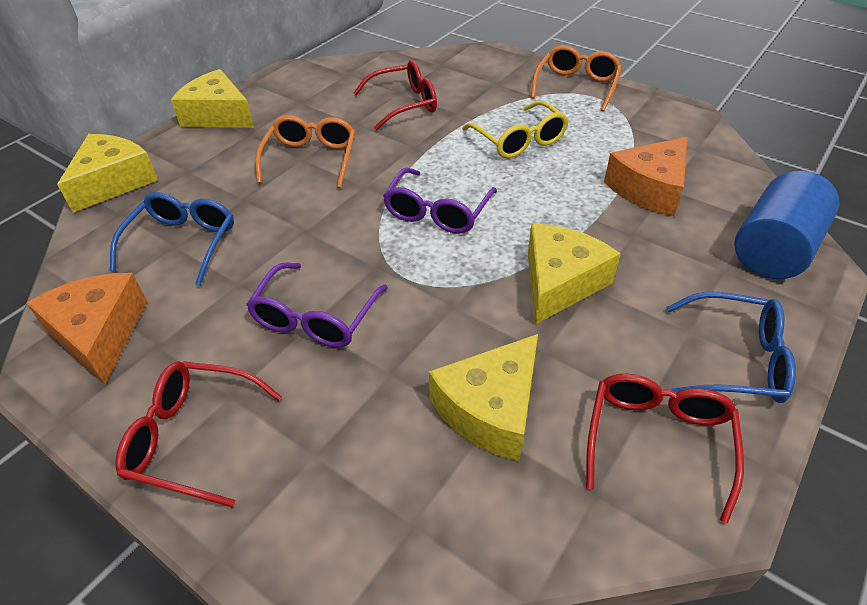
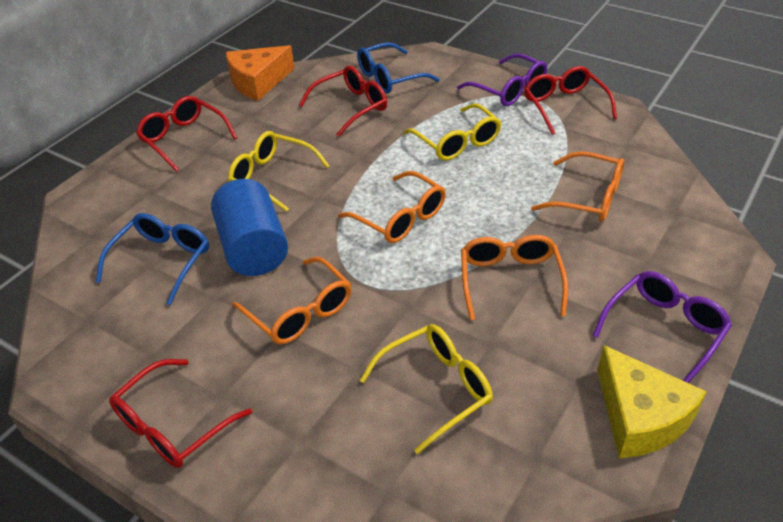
orange cheese: 2 -> 1
orange glasses: 2 -> 4
red glasses: 3 -> 4
yellow cheese: 4 -> 1
yellow glasses: 1 -> 3

